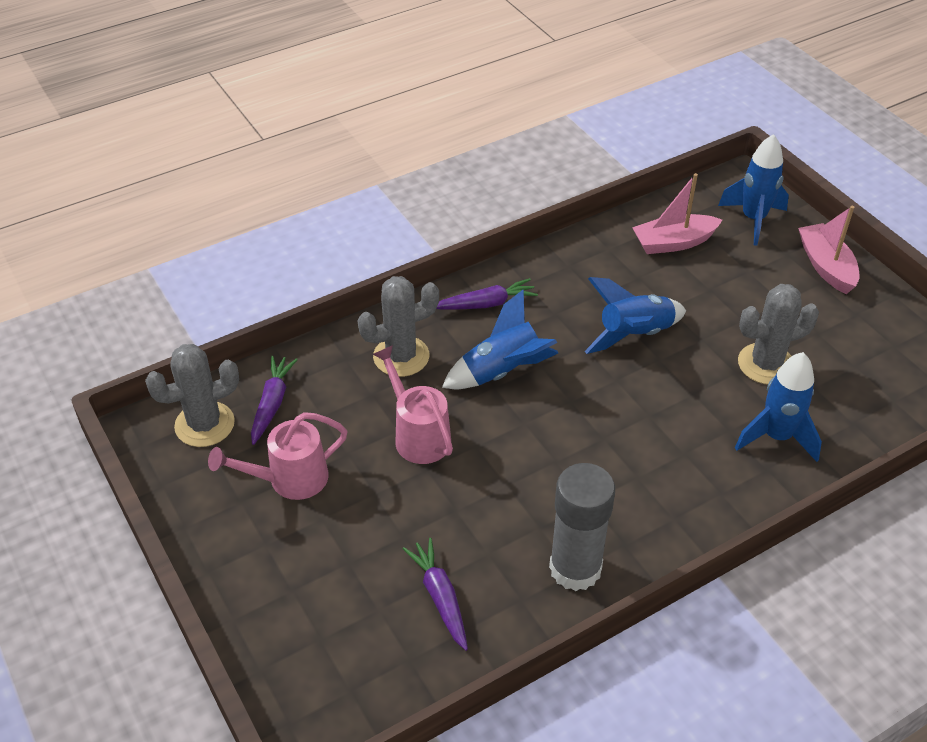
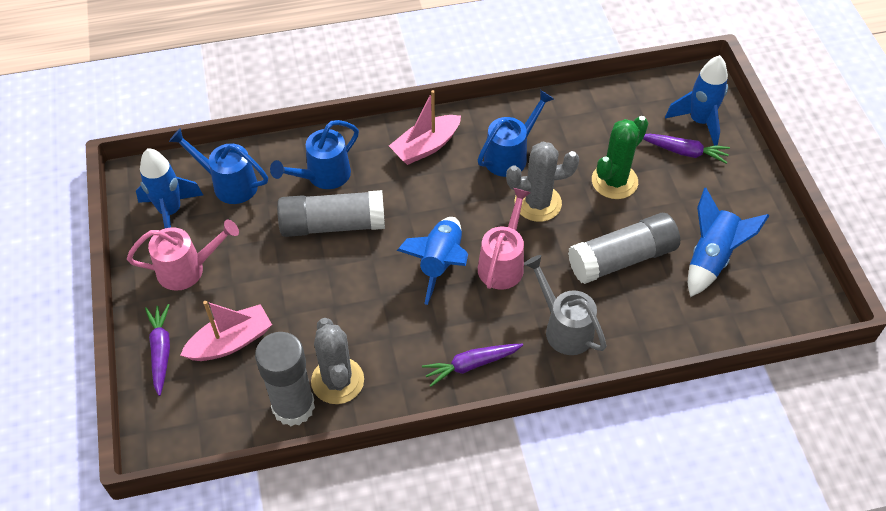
blue watering can: 0 -> 3
green cactus: 0 -> 1
grey cactus: 3 -> 2
grey glue stick: 1 -> 3
grey watering can: 0 -> 1

